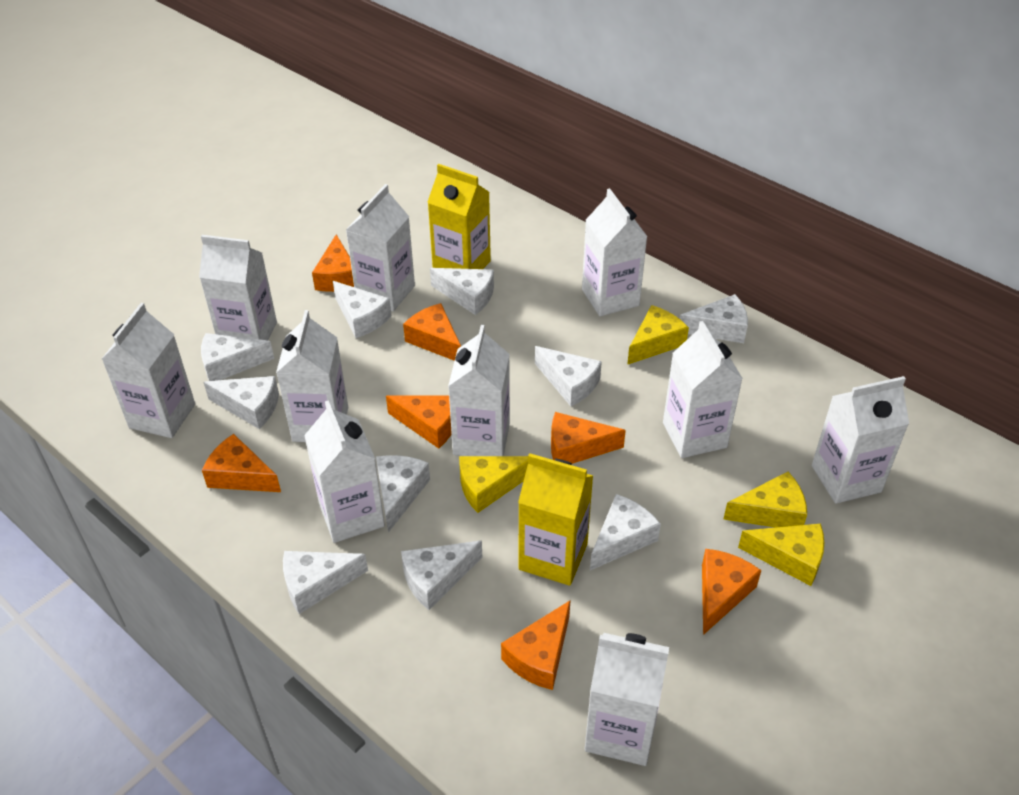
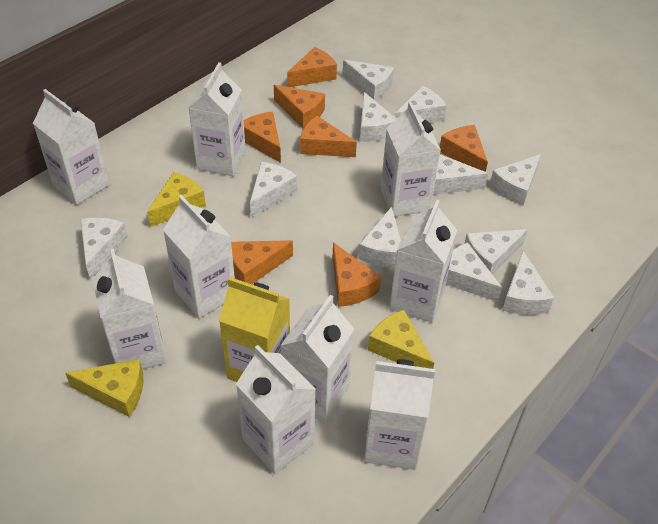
white carton: 10 -> 9
white cheese: 10 -> 11
yellow carton: 2 -> 1
yellow cheese: 4 -> 3

